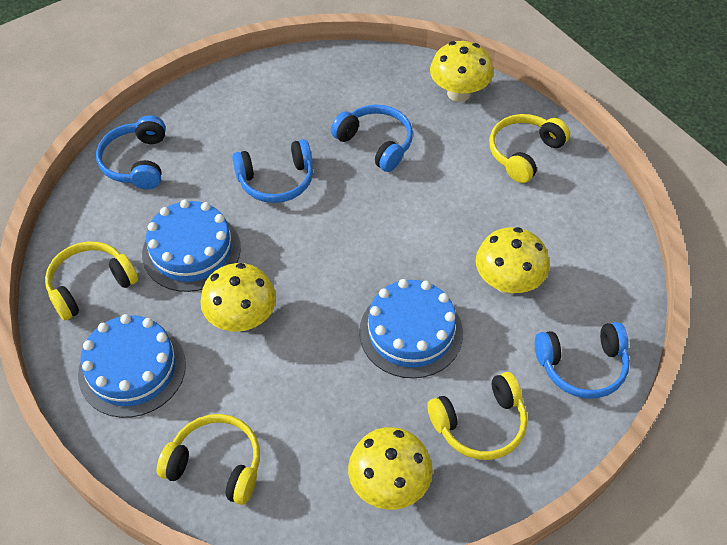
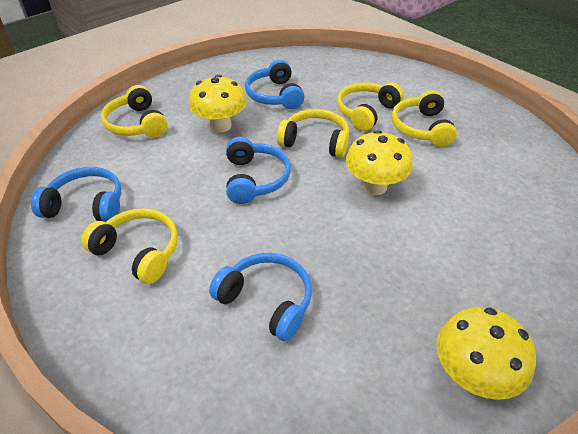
blue cake: 3 -> 0
yellow headphones: 4 -> 5
yellow mushroom: 4 -> 3

